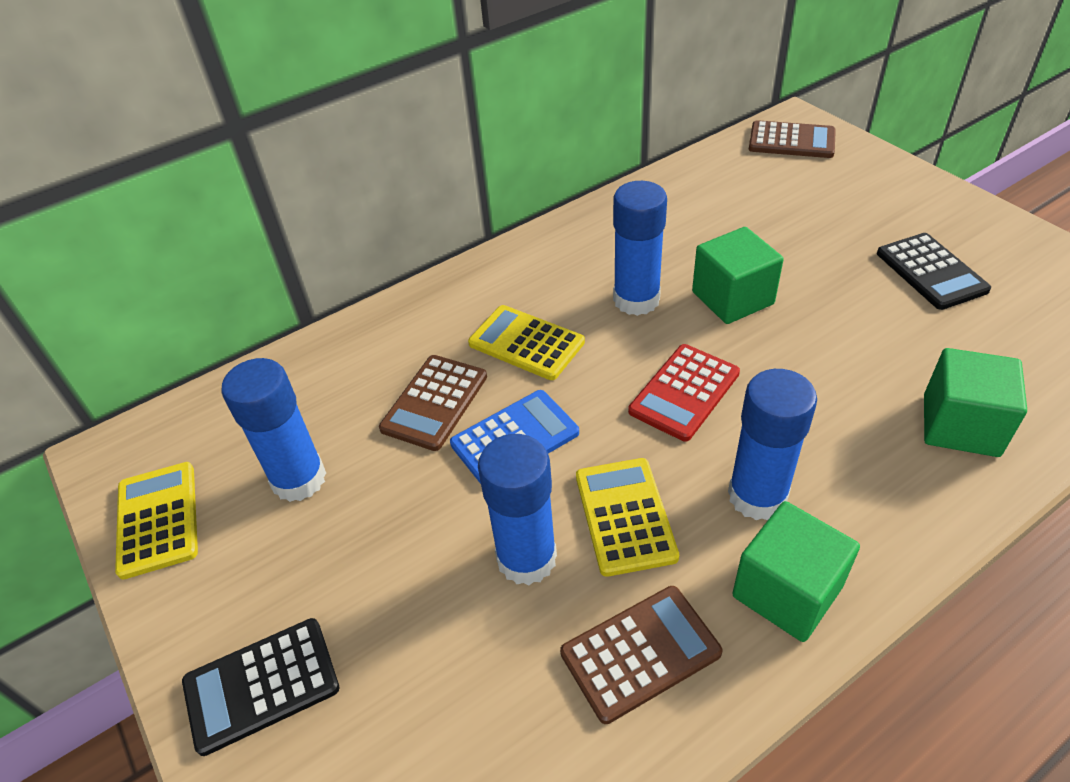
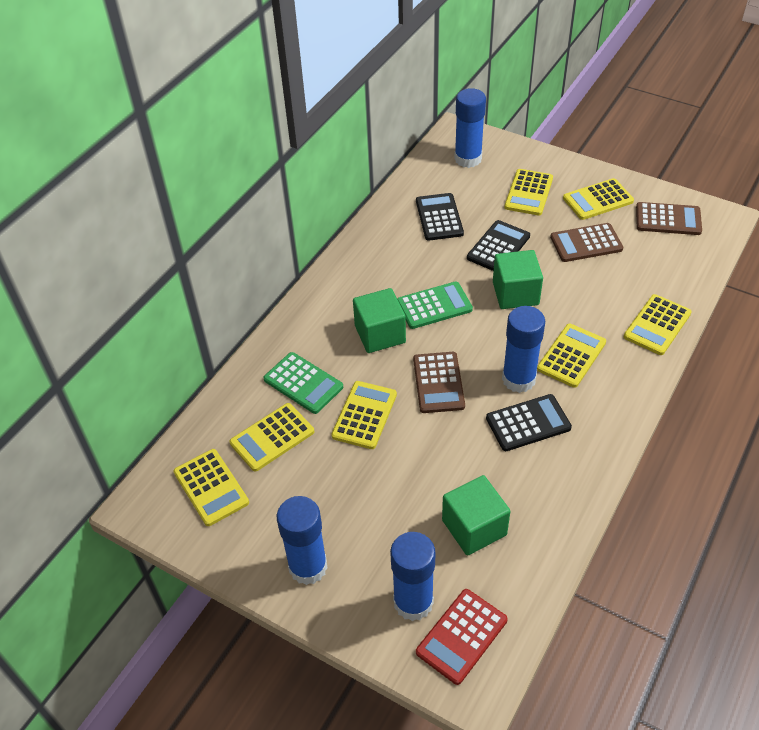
black calculator: 2 -> 3
blue calculator: 1 -> 0
green calculator: 0 -> 2
yellow calculator: 3 -> 7

